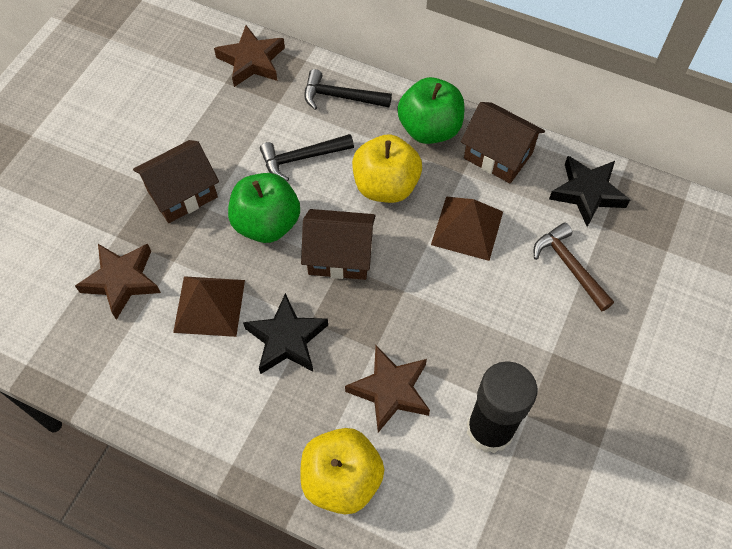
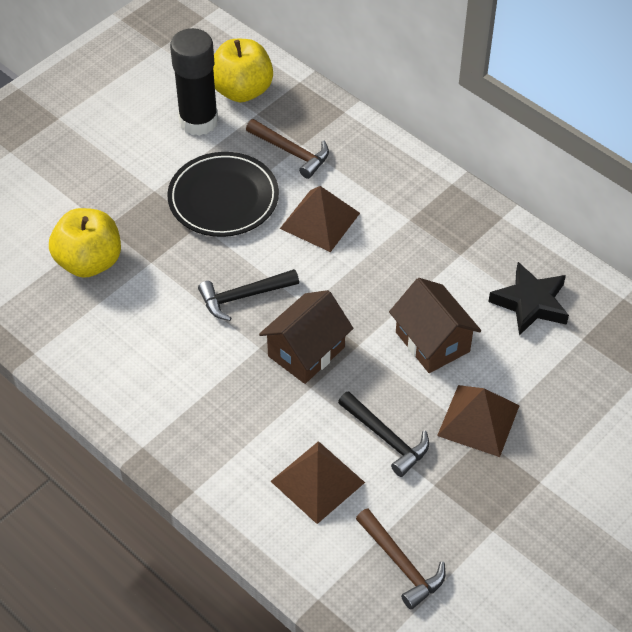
black plate: 0 -> 1
black star: 2 -> 1
brown hammer: 1 -> 2
brown house: 3 -> 2
brown pyramid: 2 -> 3
brown star: 3 -> 0
green apple: 2 -> 0

